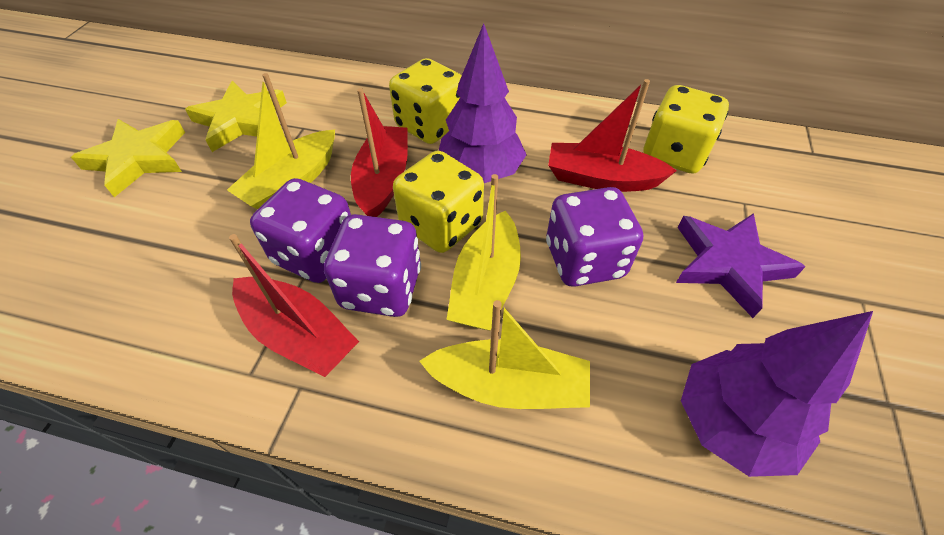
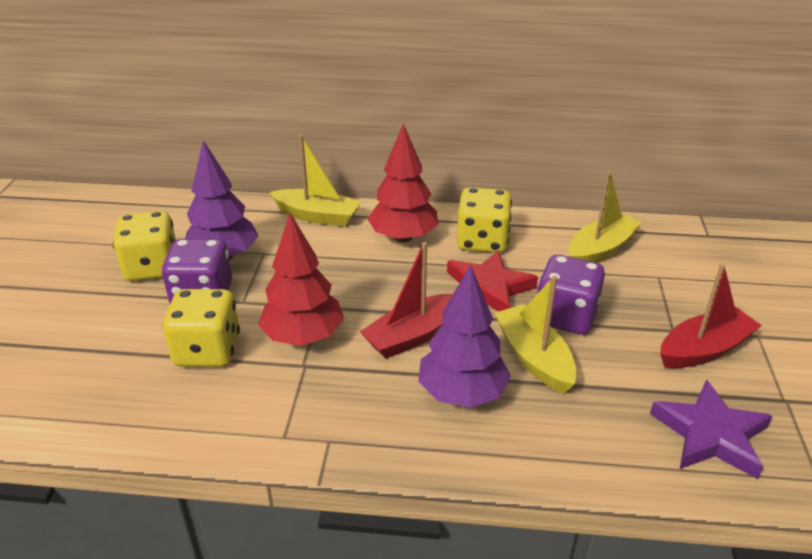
purple dice: 3 -> 2
red boat: 3 -> 2
red star: 0 -> 1
red tree: 0 -> 2
yellow star: 2 -> 0

